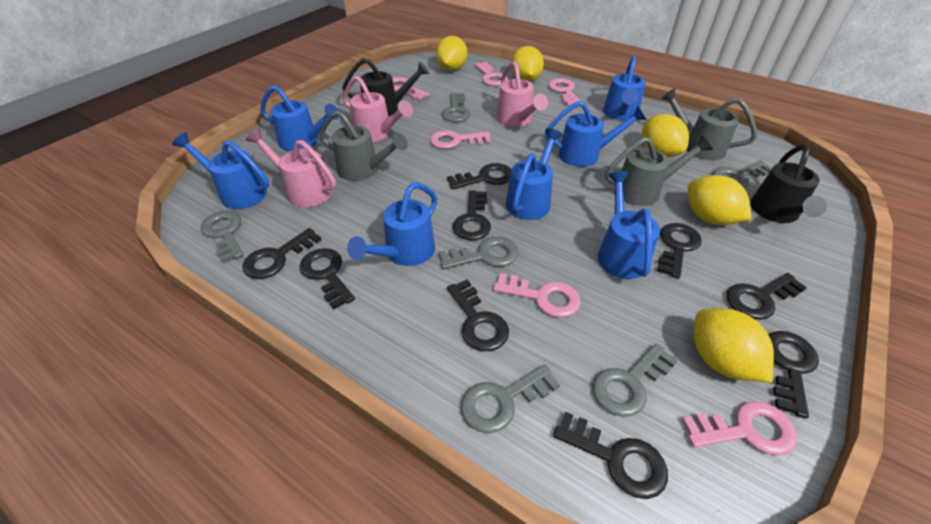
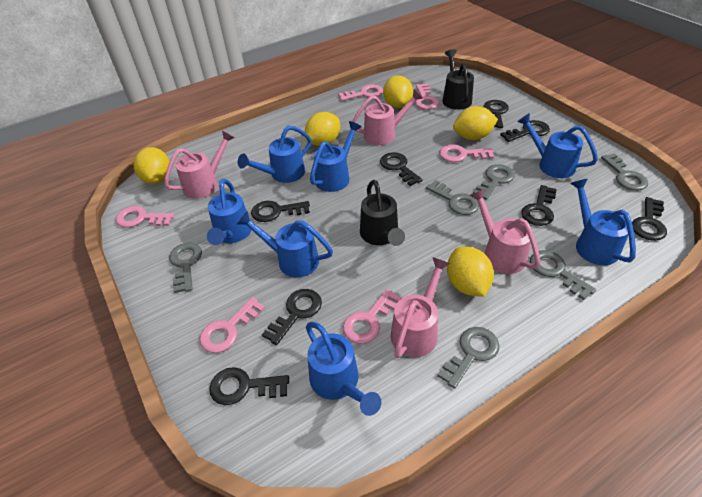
black key: 9 -> 8
grey watering can: 3 -> 0
pink watering can: 3 -> 4

